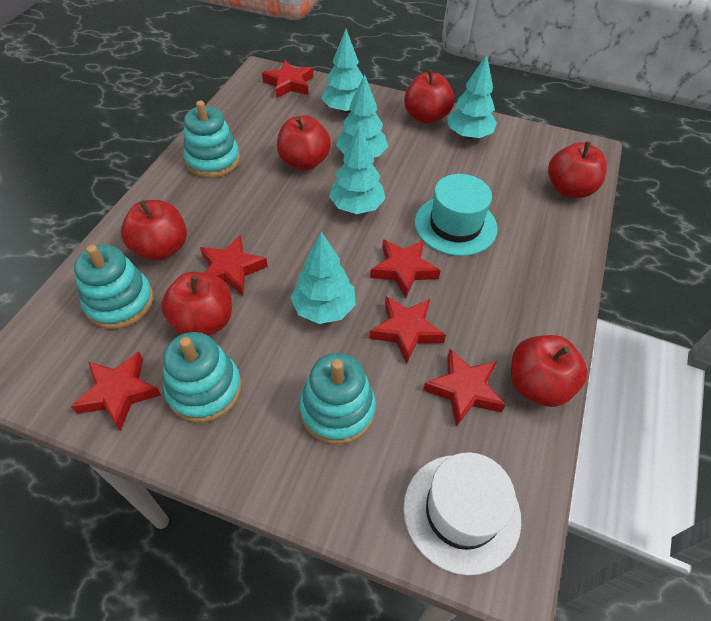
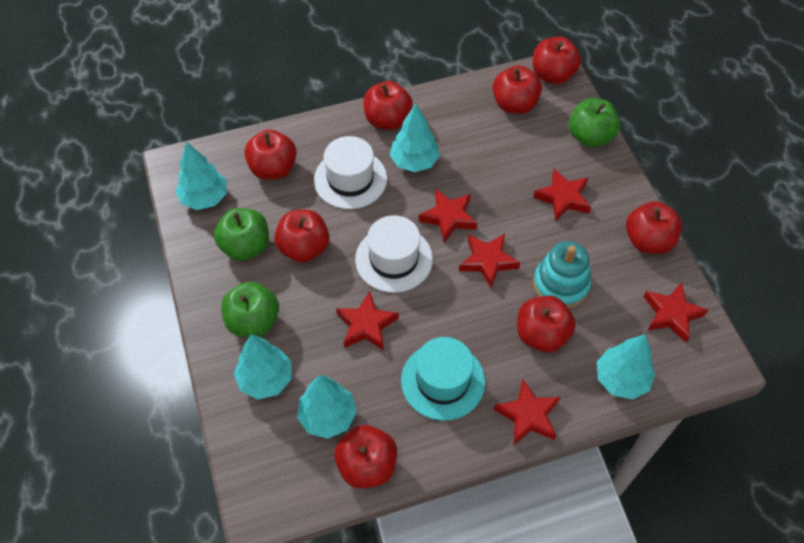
green apple: 0 -> 3
red apple: 6 -> 8
turquoise stacking toy: 4 -> 1
white hat: 1 -> 2

